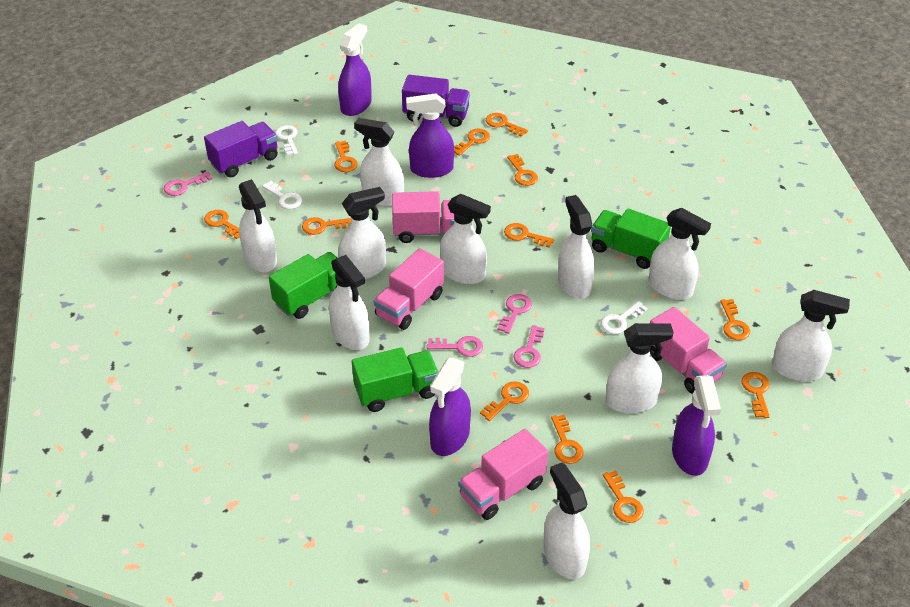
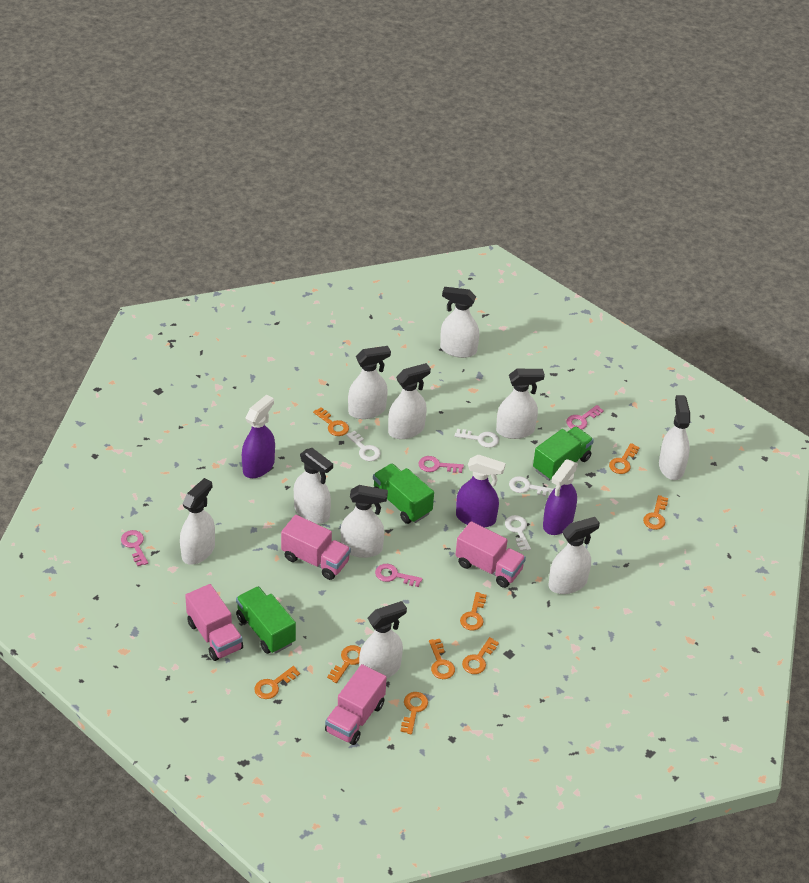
orange key: 12 -> 9
purple spray bottle: 4 -> 3
purple truck: 2 -> 0
white key: 3 -> 4

